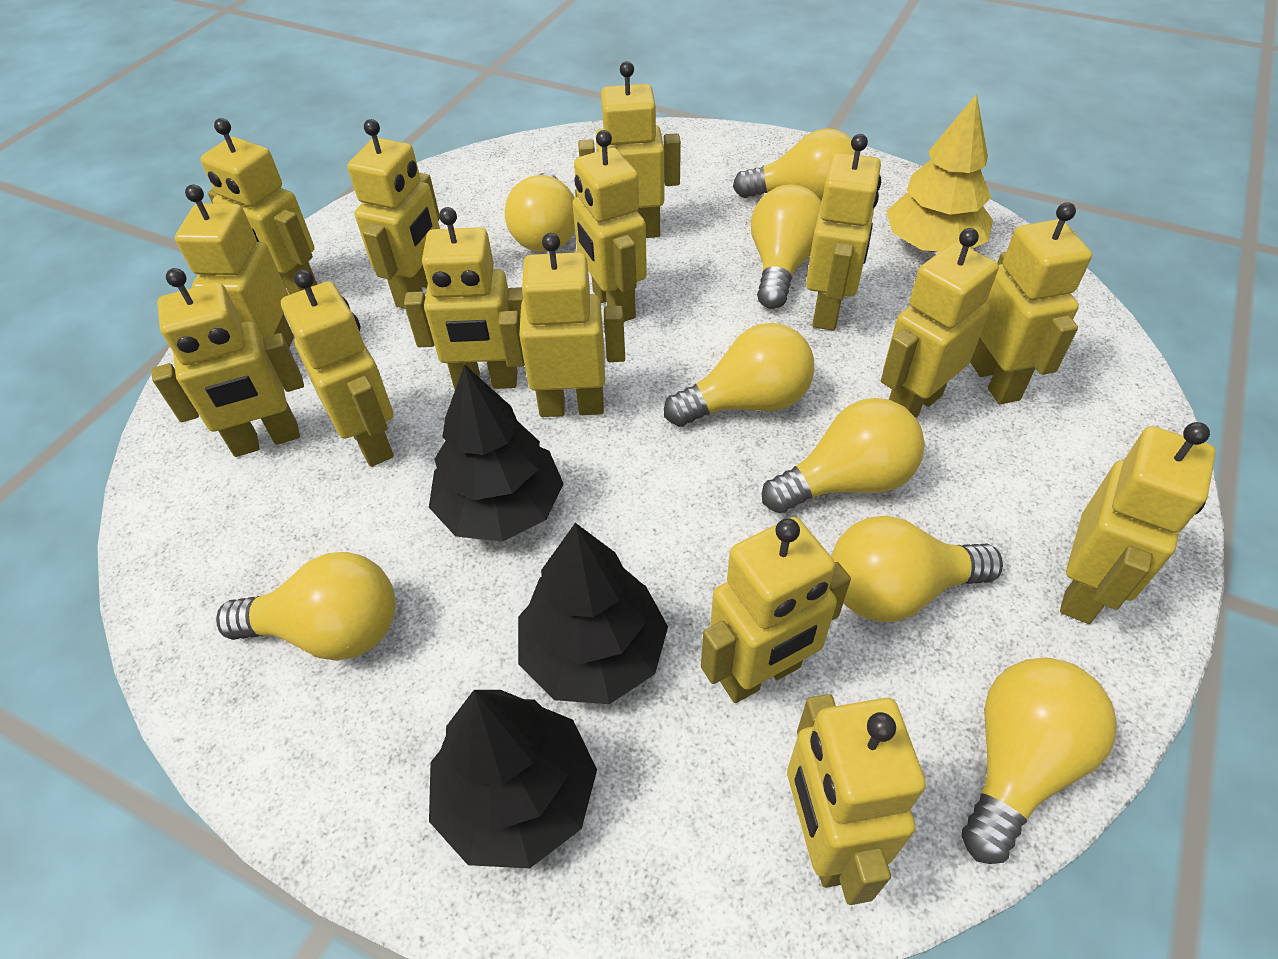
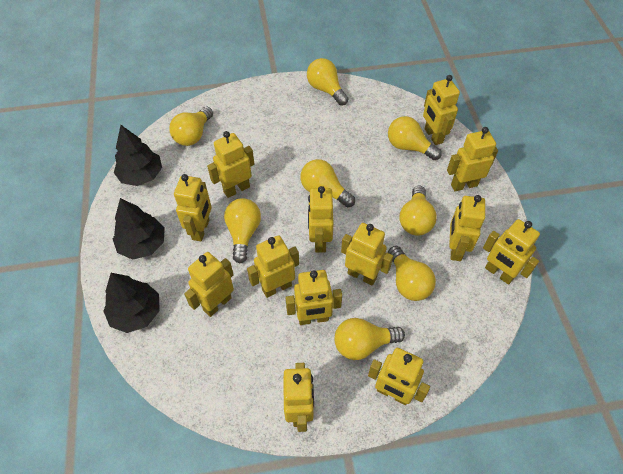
yellow robot: 15 -> 13
yellow tree: 1 -> 0

